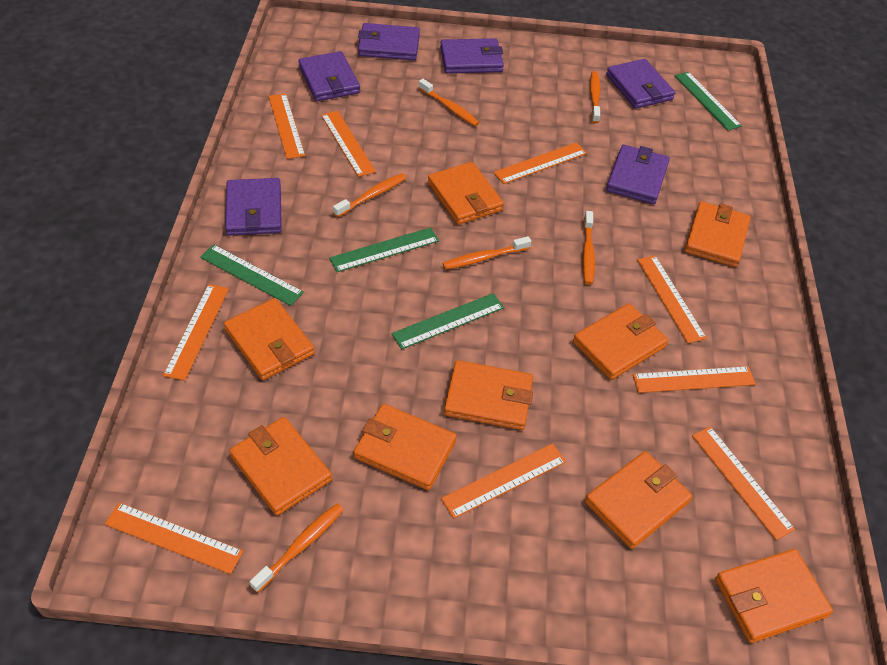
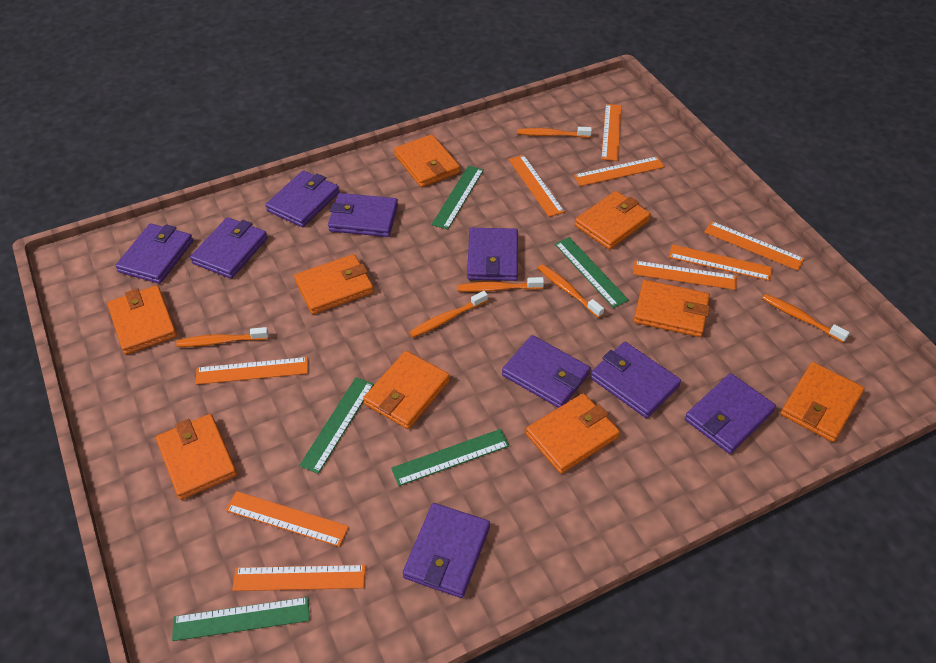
green ruler: 4 -> 5
purple wallet: 6 -> 9

